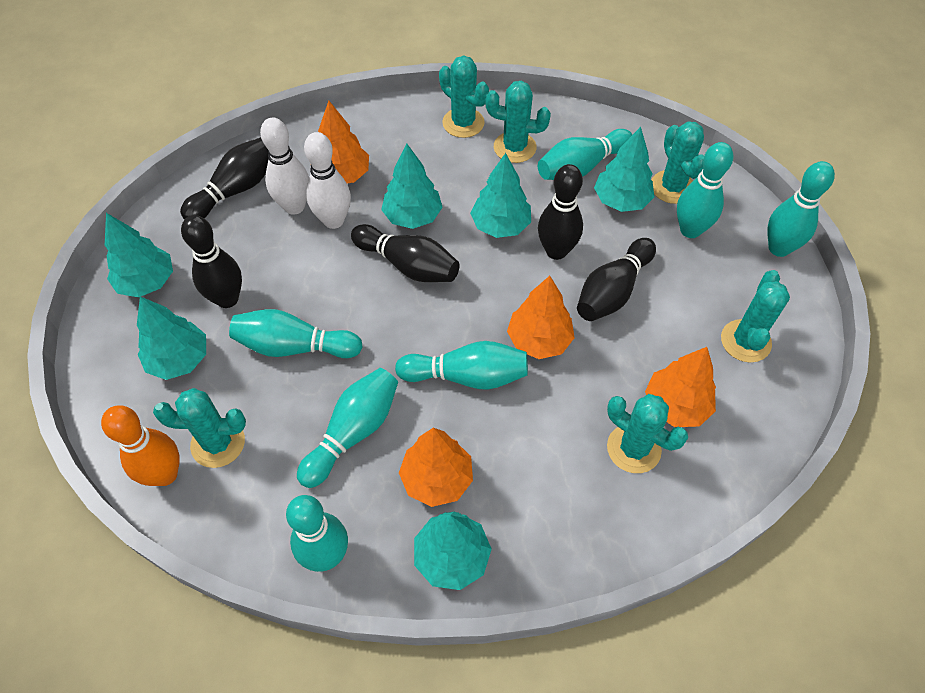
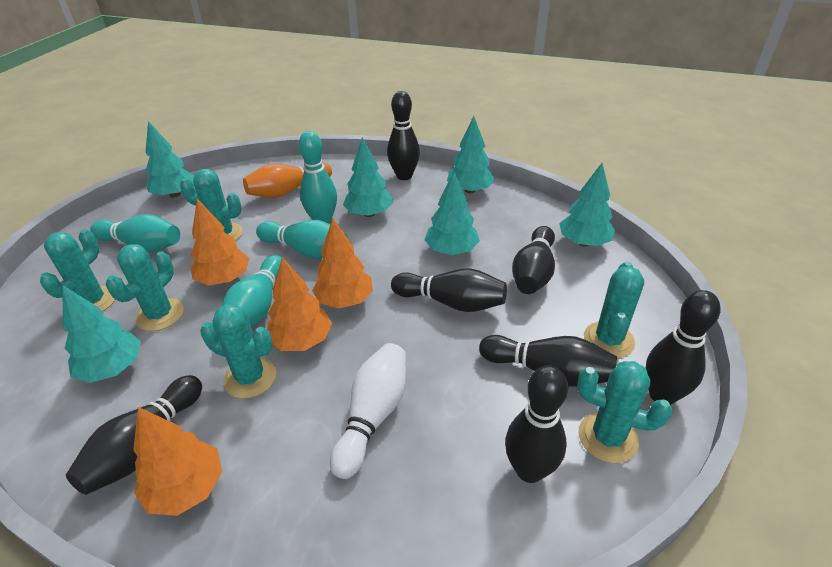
black bowling pin: 5 -> 7
turquoise bowling pin: 7 -> 4
white bowling pin: 2 -> 1

